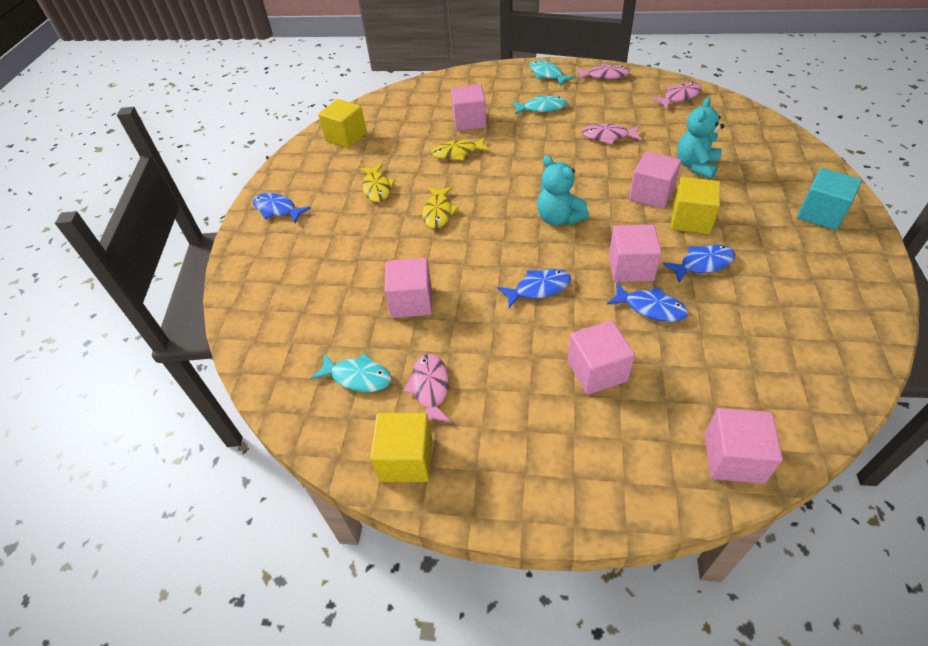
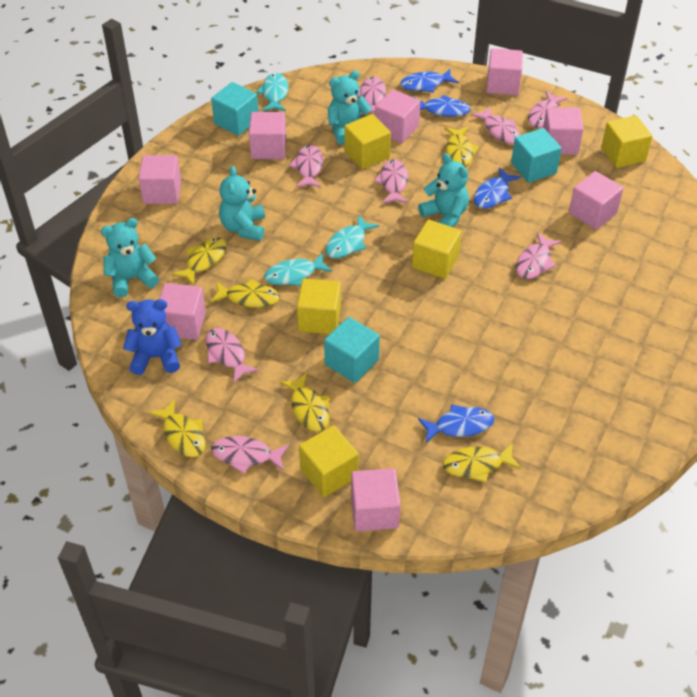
blue teddy bear: 0 -> 1
pink cube: 6 -> 8
pink fish: 4 -> 8
turquoise cube: 1 -> 3
turquoise teddy bear: 2 -> 4
yellow cube: 3 -> 5
yellow fish: 3 -> 6

